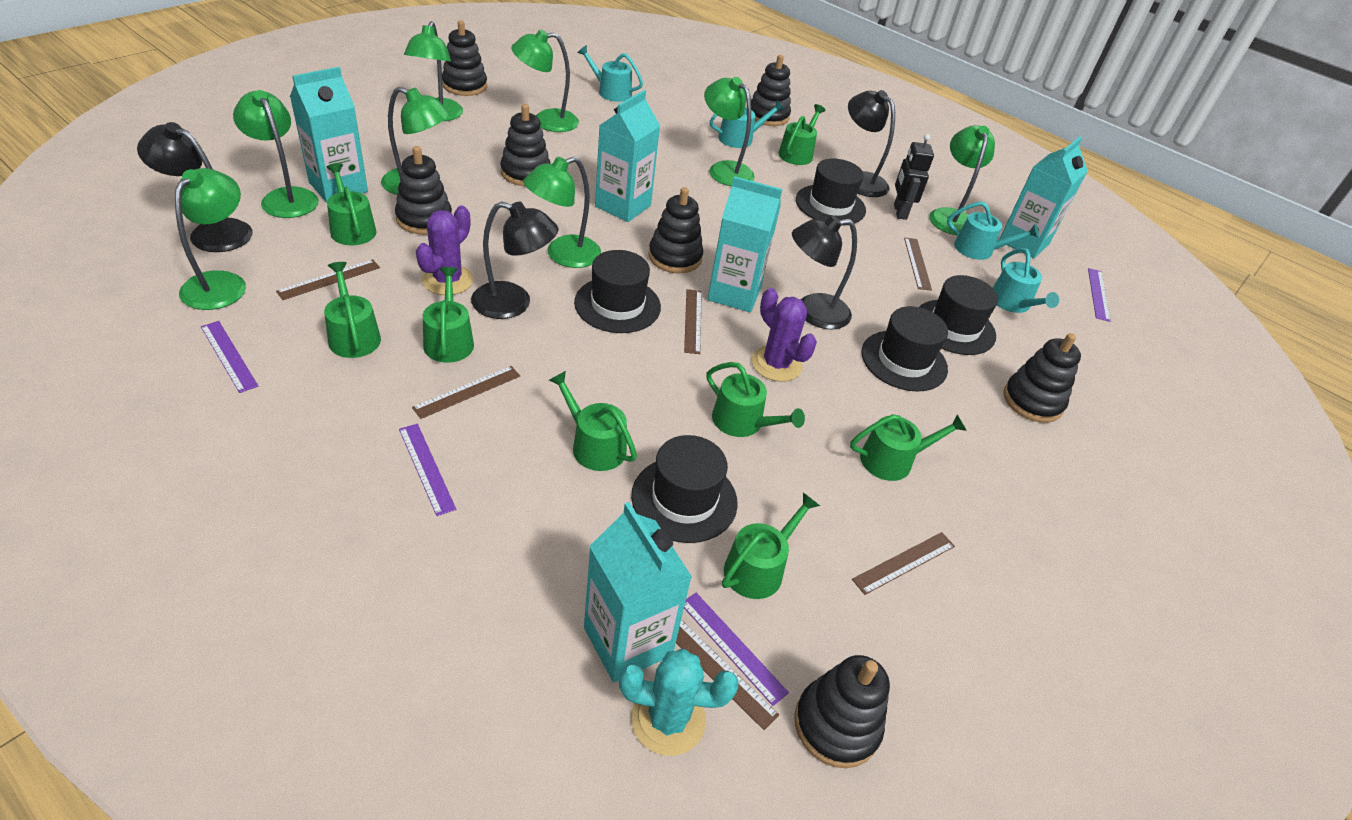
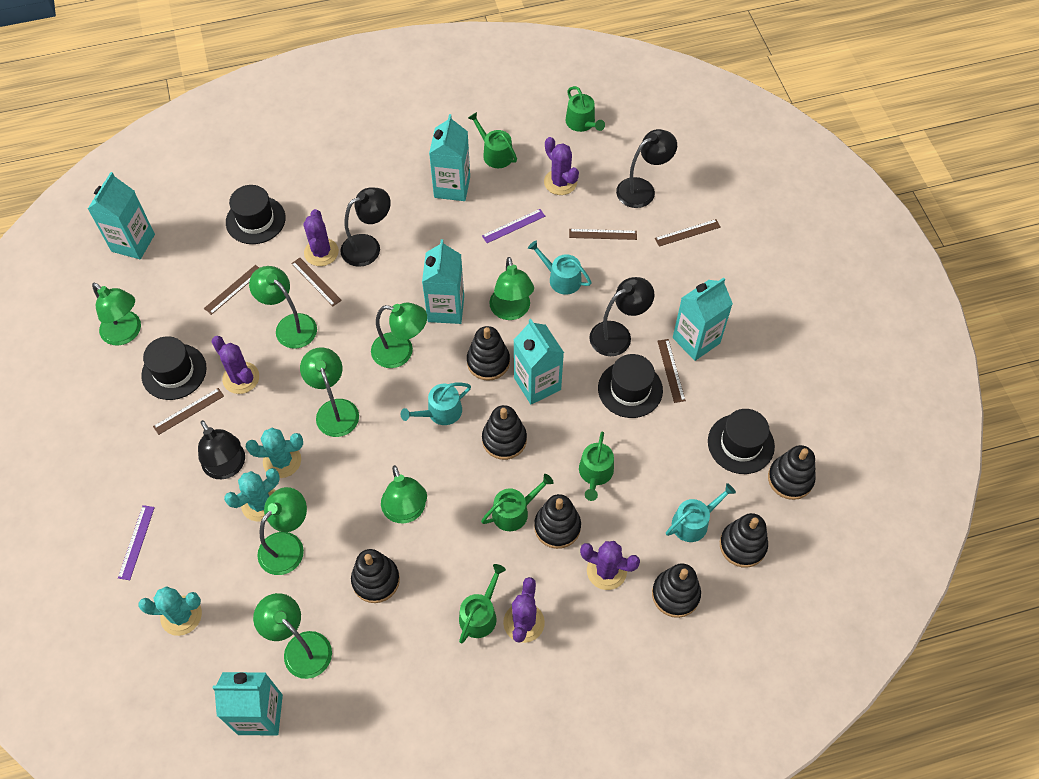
black hat: 5 -> 4
black robot: 1 -> 0
green watering can: 8 -> 5
purple cactus: 2 -> 5
purple ruler: 4 -> 2
turquoise cactus: 1 -> 3
turquoise carton: 5 -> 6
turquoise watering can: 4 -> 3

